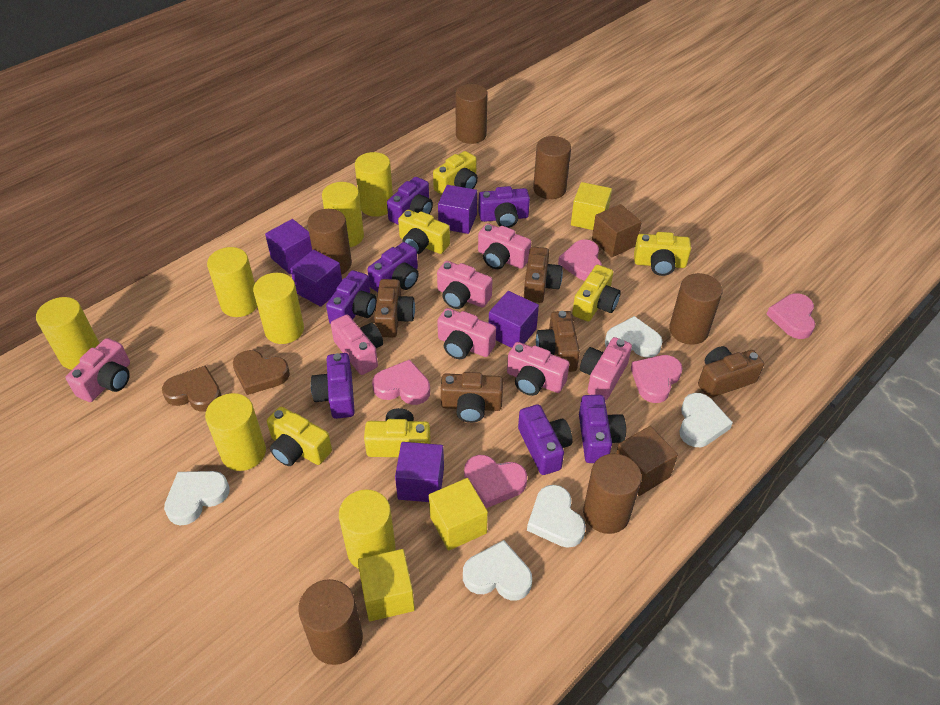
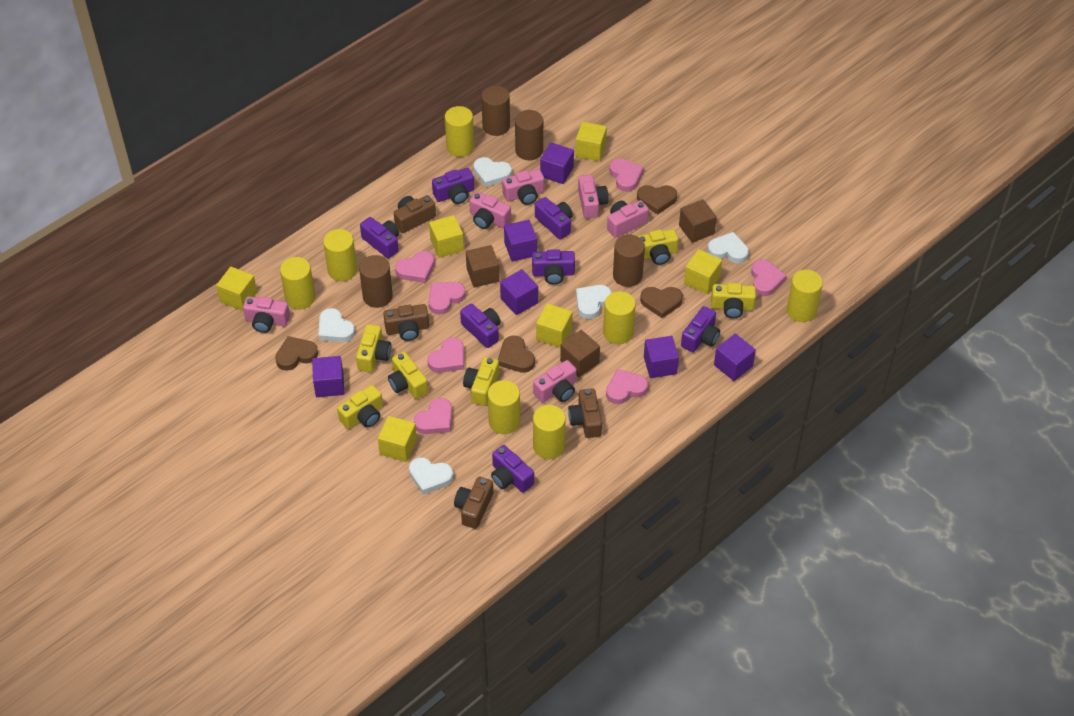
brown camera: 5 -> 4
brown cube: 2 -> 3
brown cylinder: 6 -> 4
brown heart: 2 -> 4
pink camera: 7 -> 6
pink heart: 5 -> 7
purple cube: 5 -> 6
yellow cube: 3 -> 6

